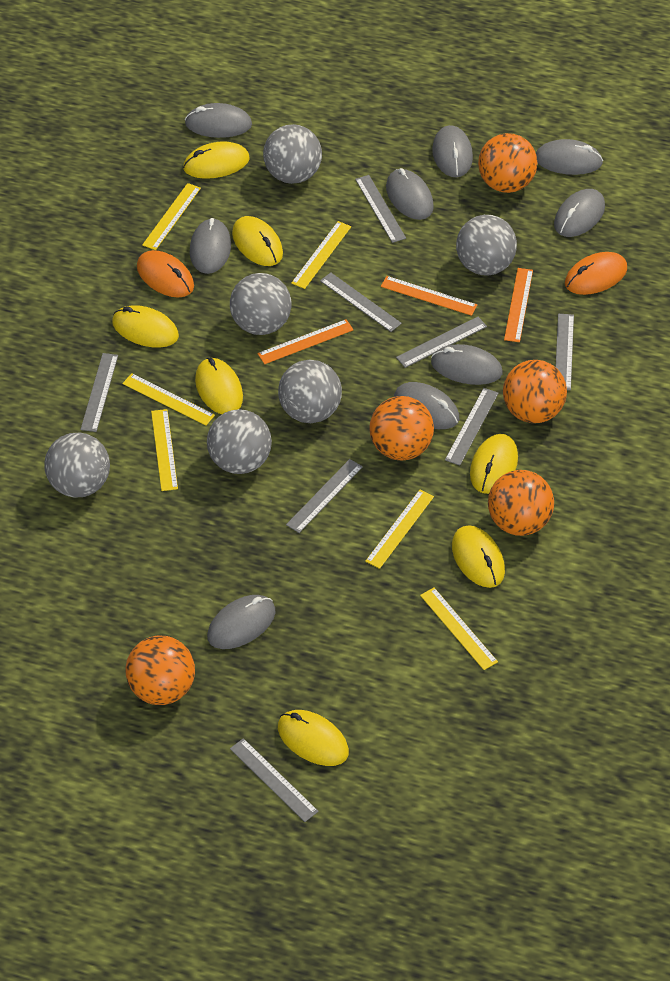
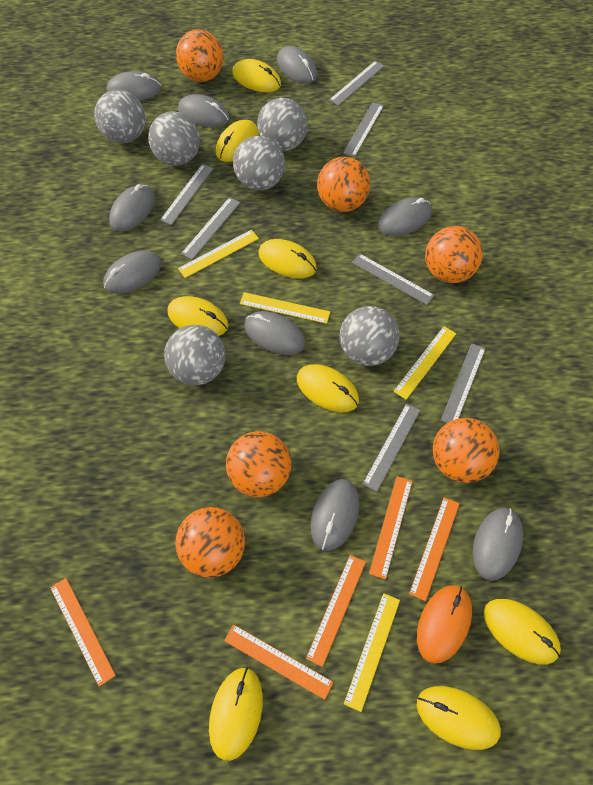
grey ruler: 8 -> 7
orange ball: 5 -> 6
orange mouse: 2 -> 1
orange ruler: 3 -> 5
yellow mouse: 7 -> 8
yellow ruler: 6 -> 4

